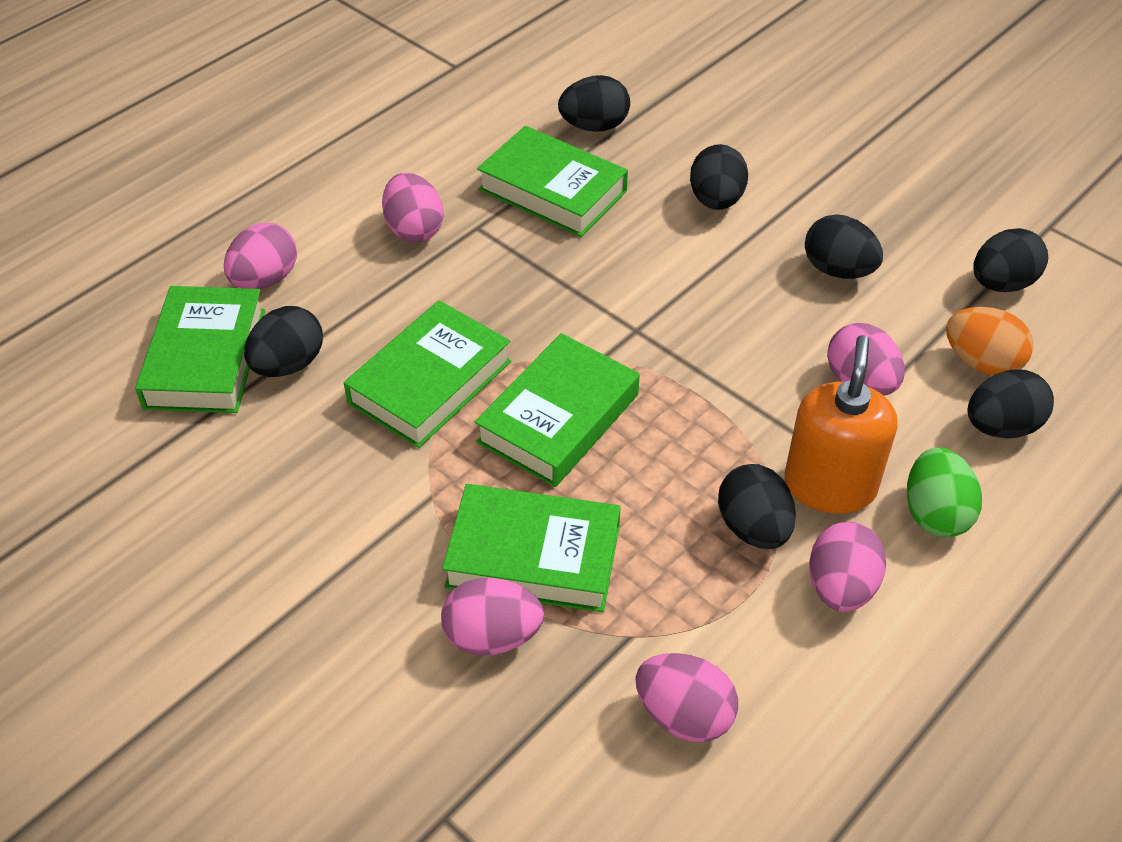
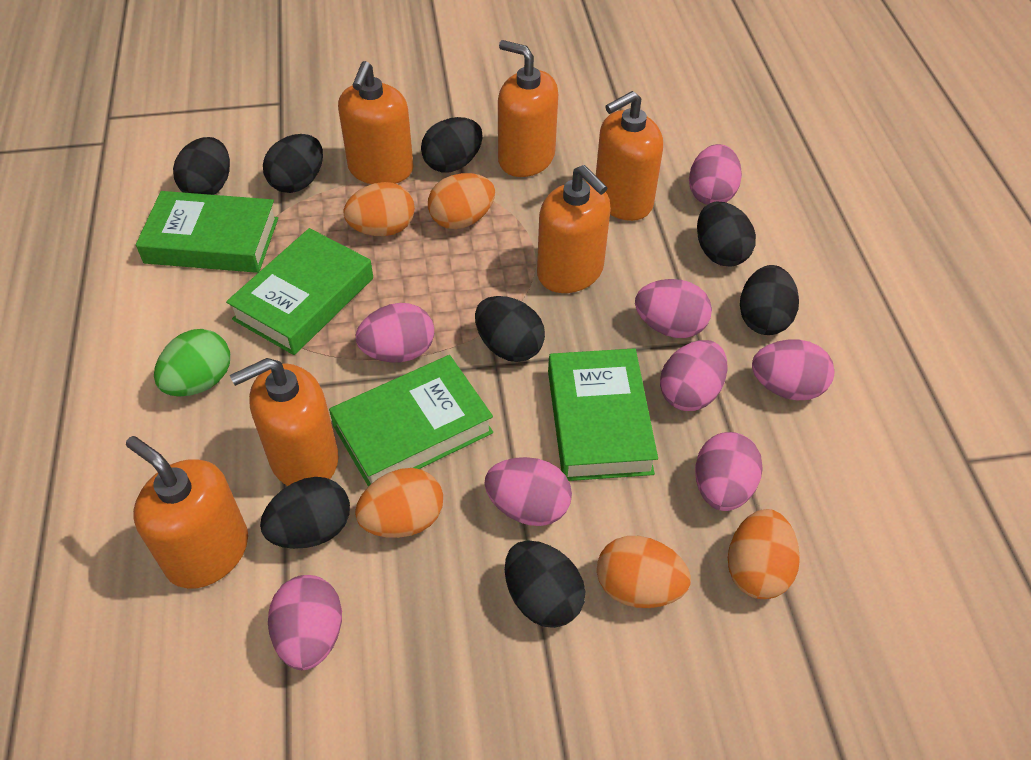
black egg: 7 -> 8
green book: 5 -> 4
orange egg: 1 -> 5
orange soap dispenser: 1 -> 6
pink egg: 6 -> 8

